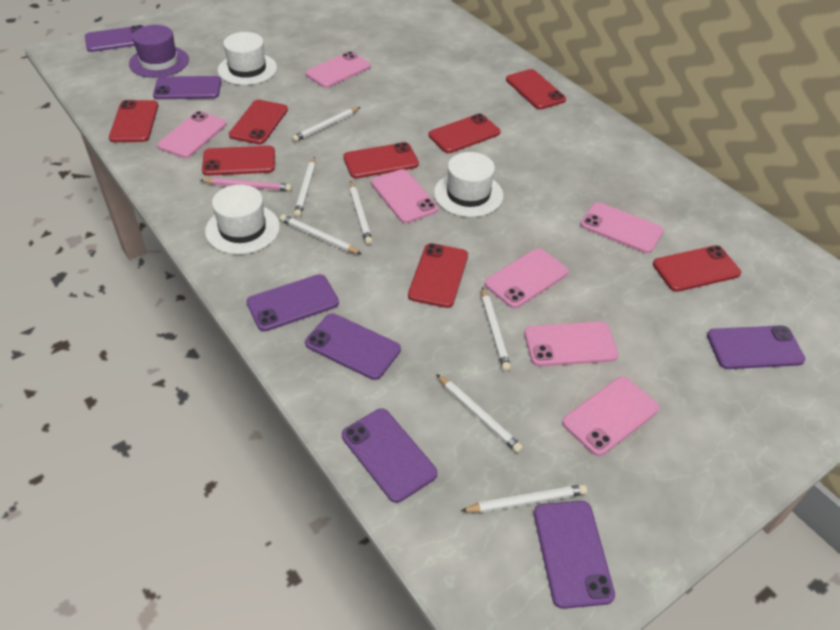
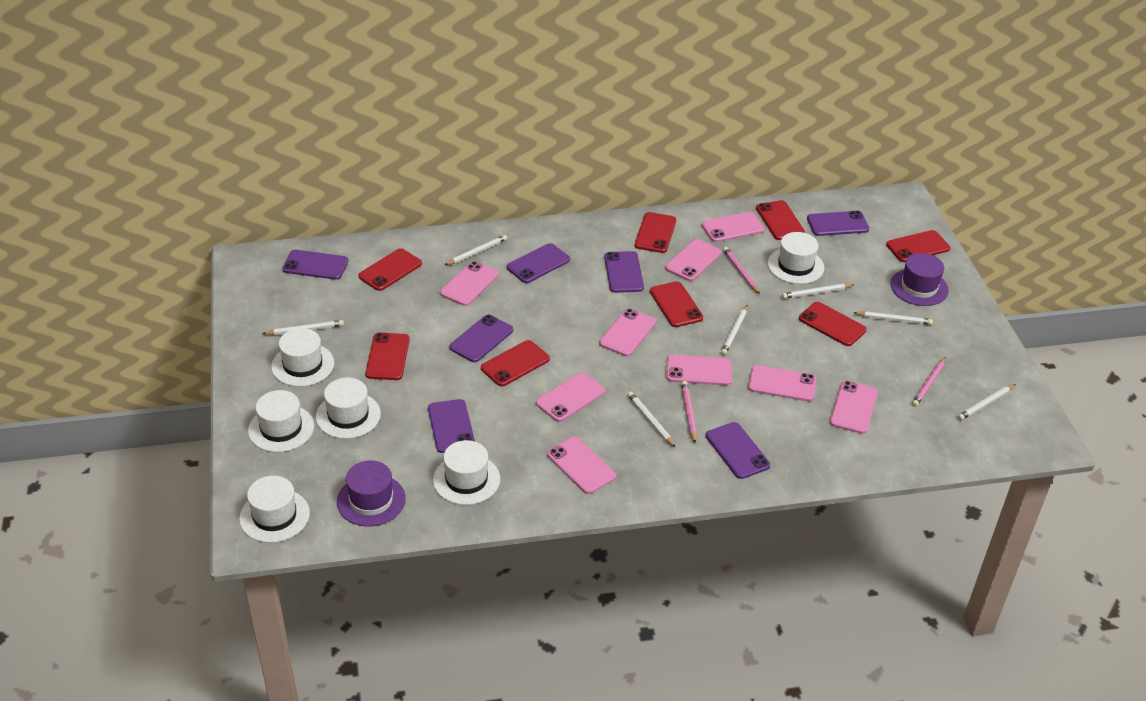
pink pencil: 1 -> 3
pink phone: 7 -> 9
purple hat: 1 -> 2
white hat: 3 -> 6

